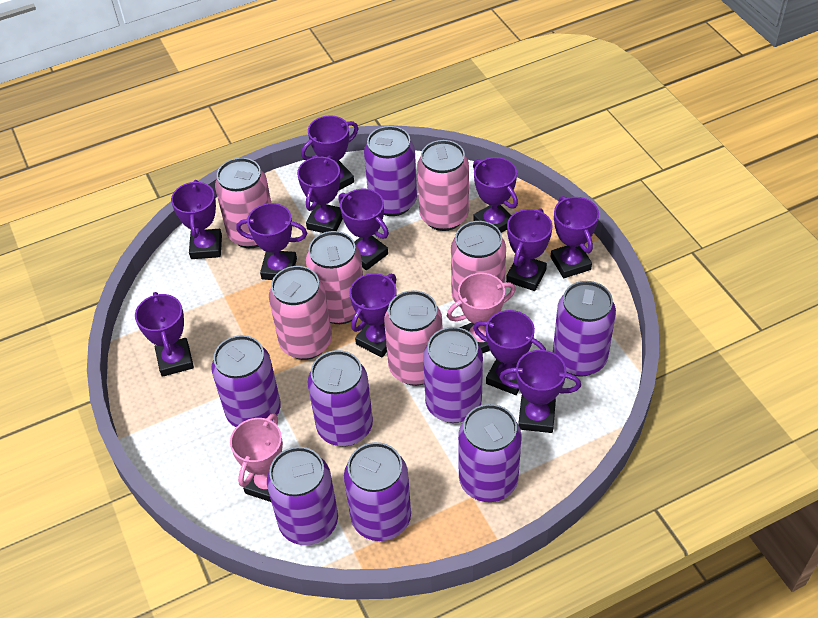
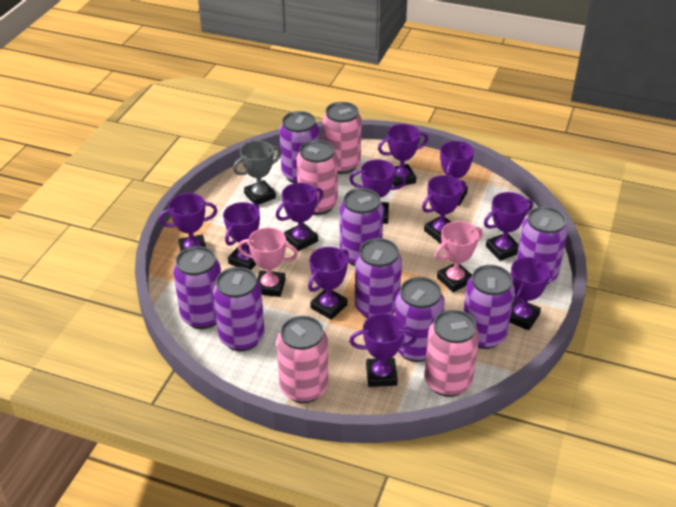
grey trophy: 0 -> 1
pink can: 6 -> 4
purple trophy: 12 -> 11

